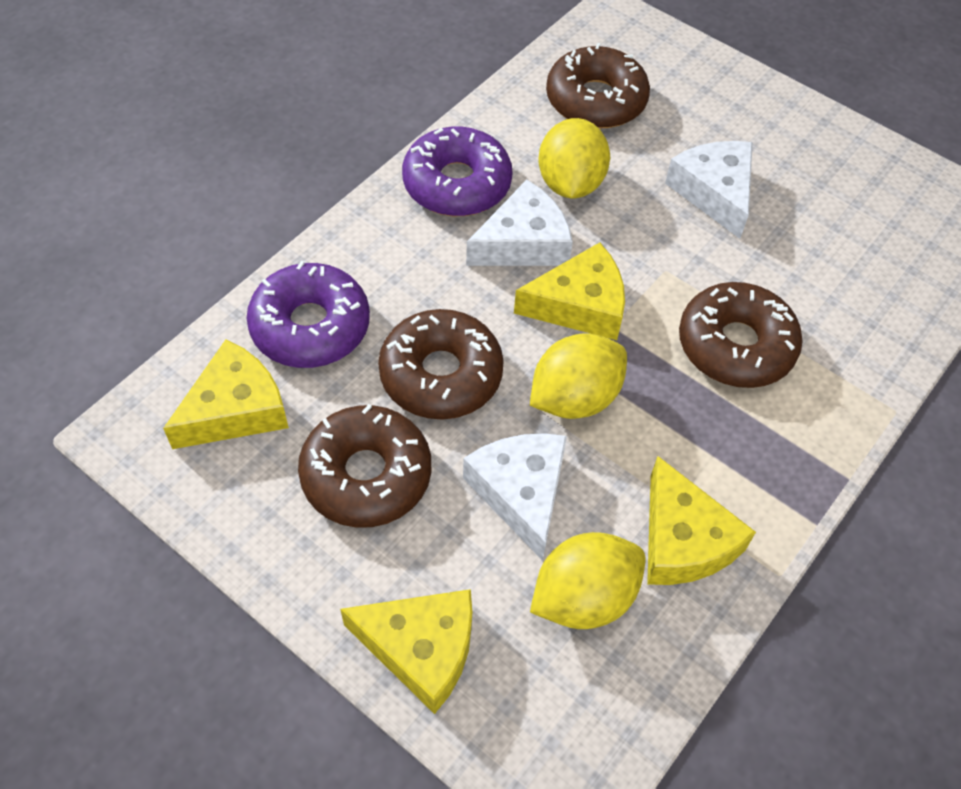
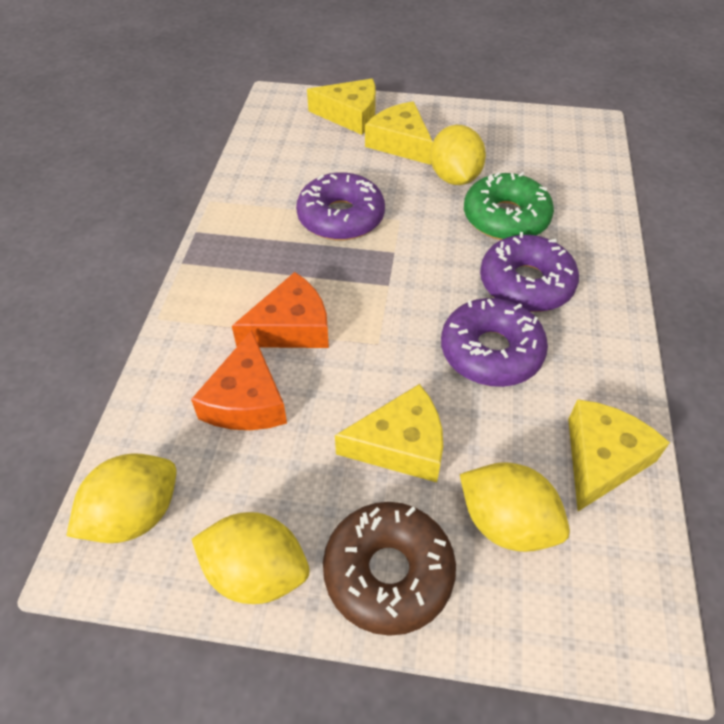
brown donut: 4 -> 1
green donut: 0 -> 1
orange cheese: 0 -> 2
purple donut: 2 -> 3
white cheese: 3 -> 0
yellow lemon: 3 -> 4

